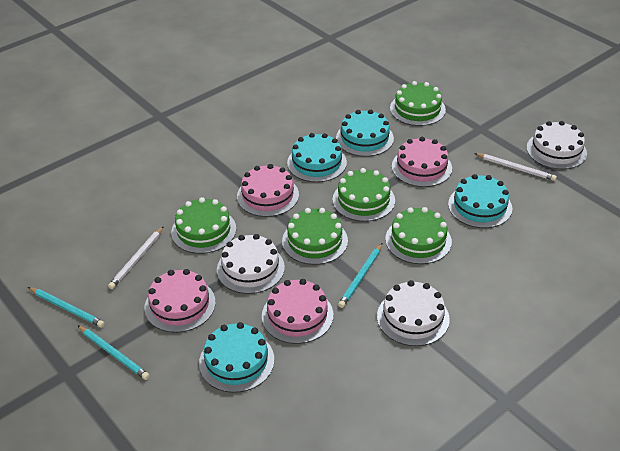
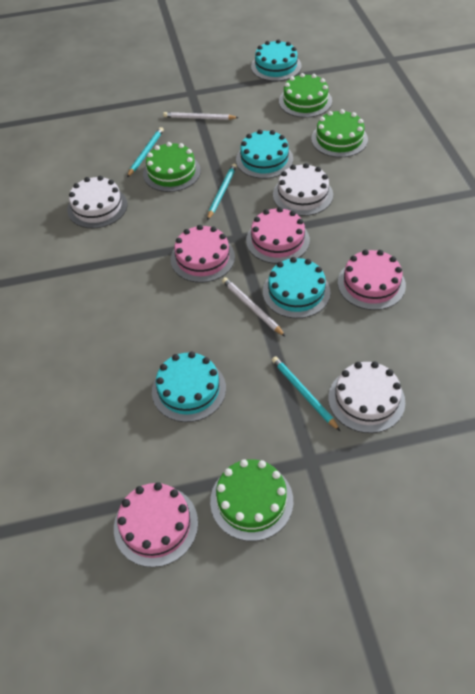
green cake: 5 -> 4

